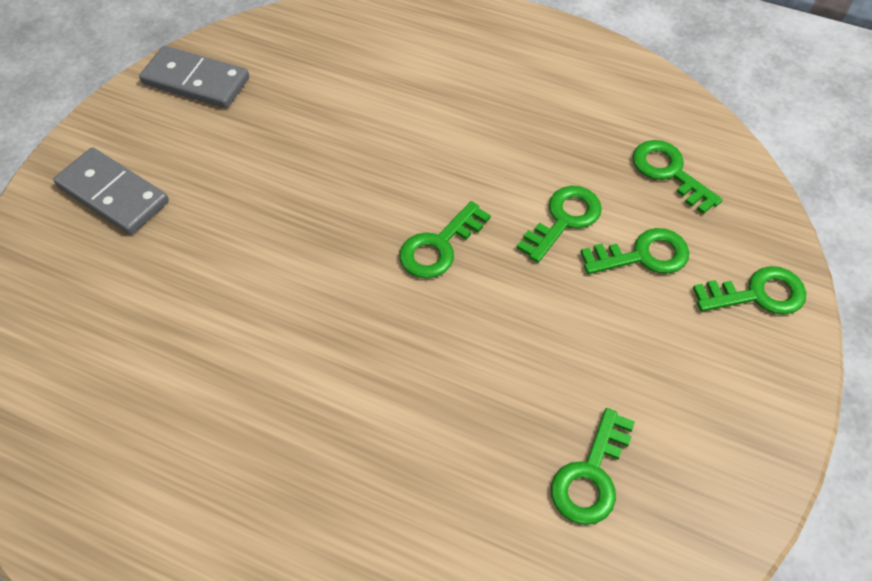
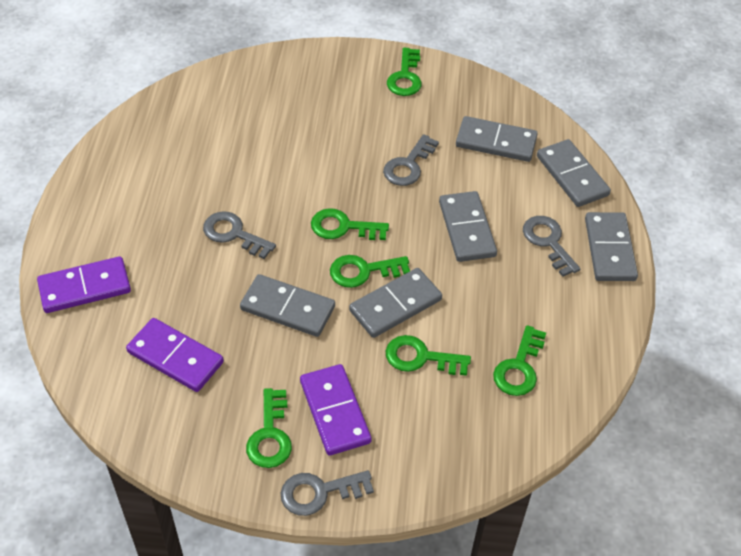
grey domino: 2 -> 6
grey key: 0 -> 4
purple domino: 0 -> 3

